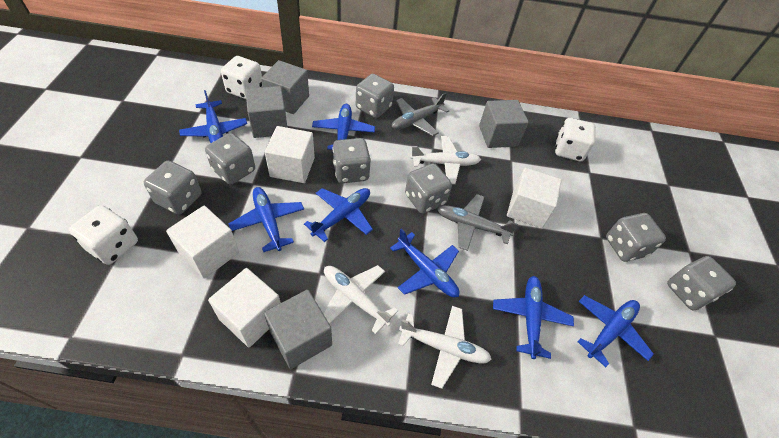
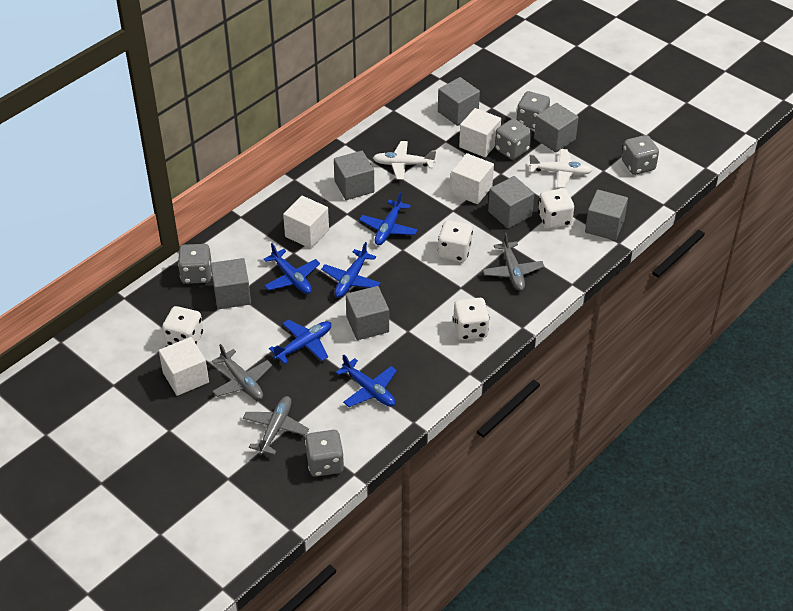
blue plane: 7 -> 5
grey cube: 4 -> 7
grey dice: 7 -> 5
grey plane: 2 -> 3
white dice: 3 -> 4
white plane: 3 -> 2

